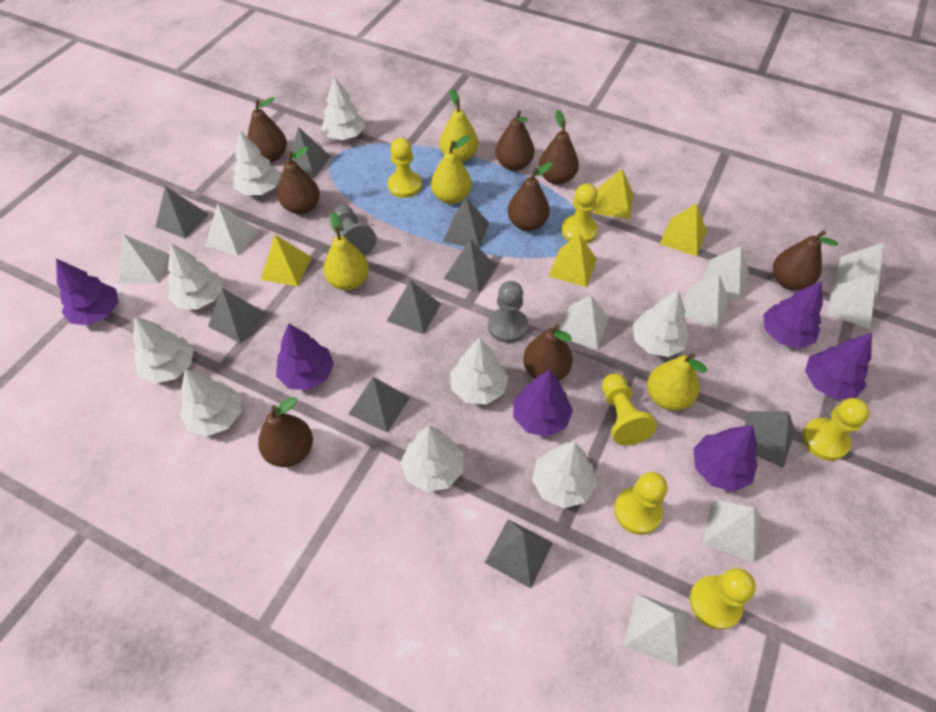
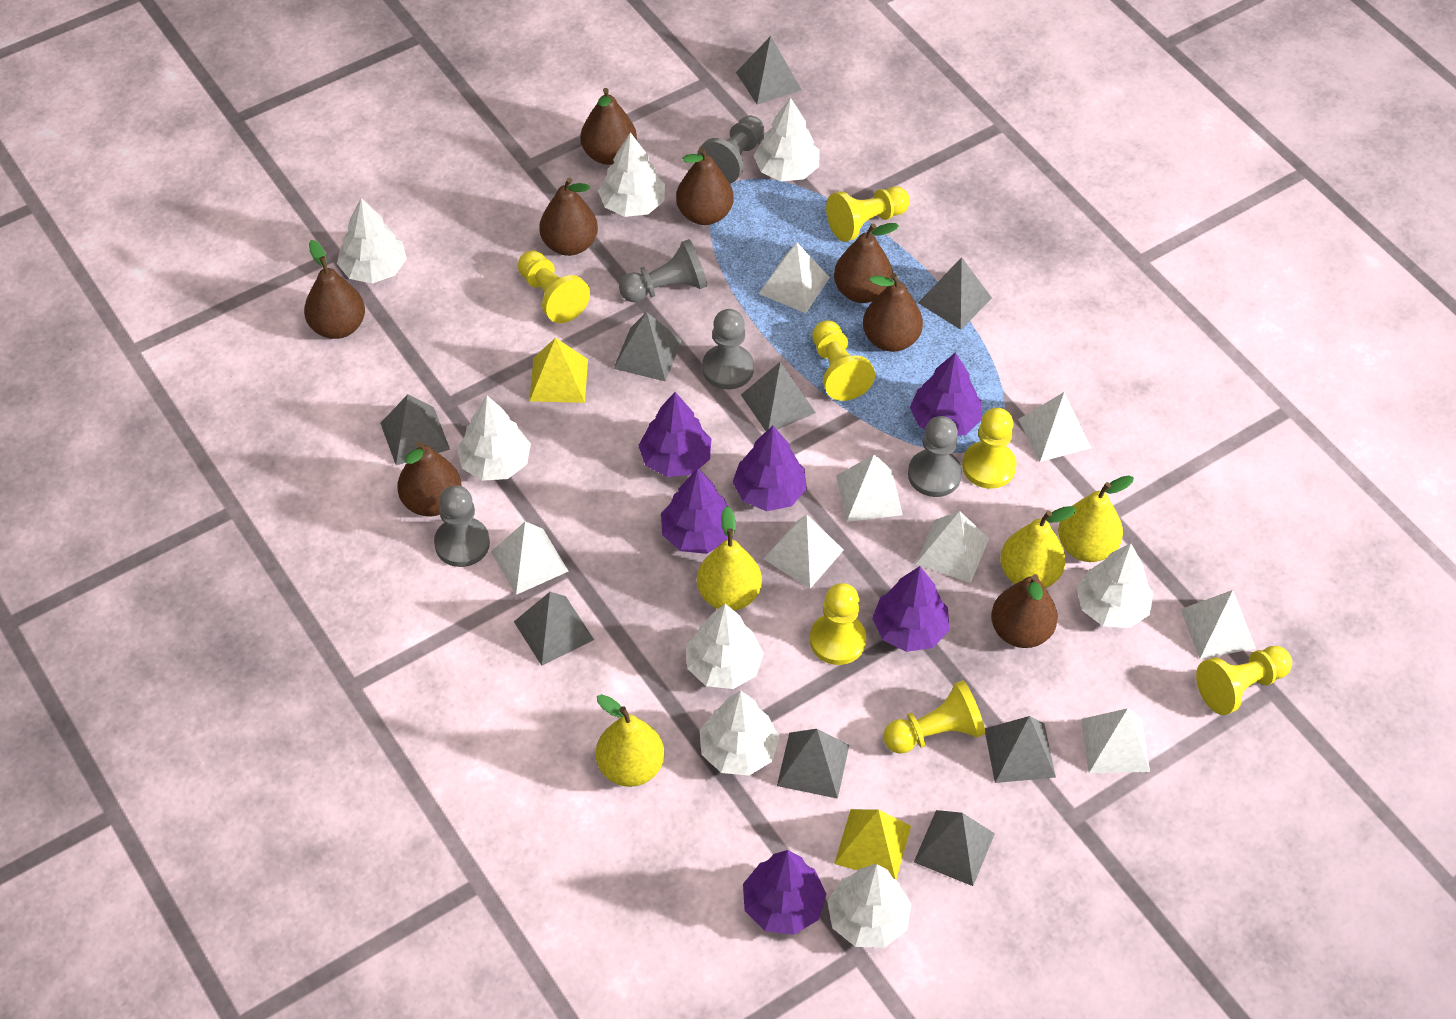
grey pawn: 2 -> 5
white pyramid: 9 -> 8
white tree: 9 -> 8
yellow pawn: 6 -> 7
yellow pyramid: 4 -> 2

